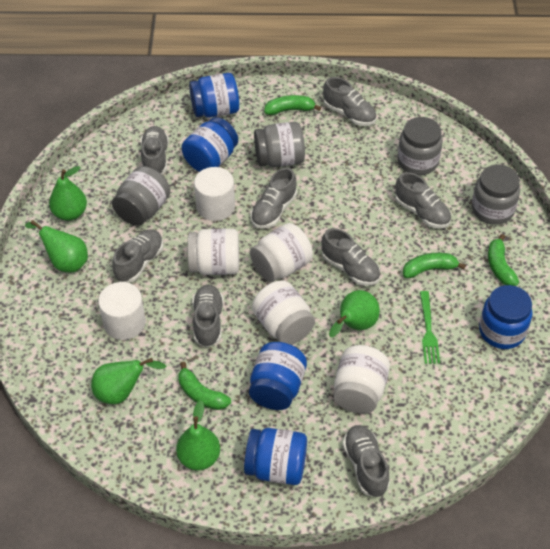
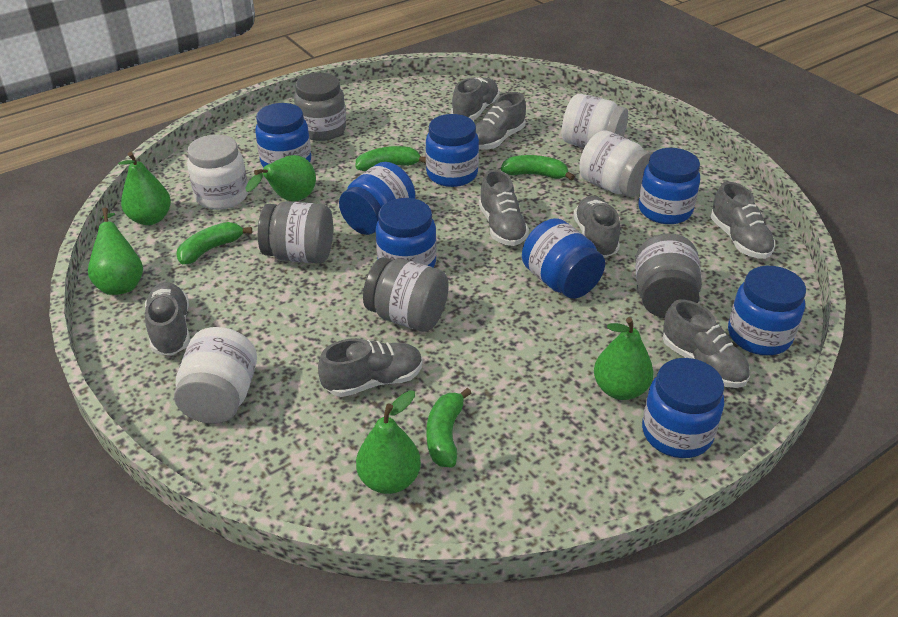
blue jar: 5 -> 8
green fork: 1 -> 0
white cylinder: 2 -> 0

